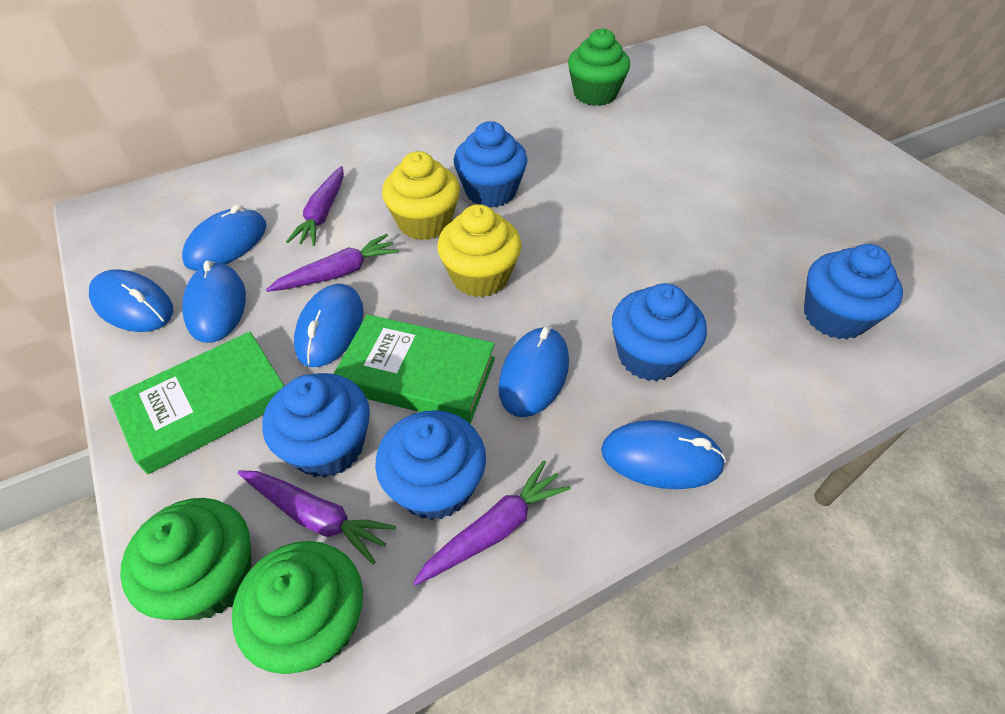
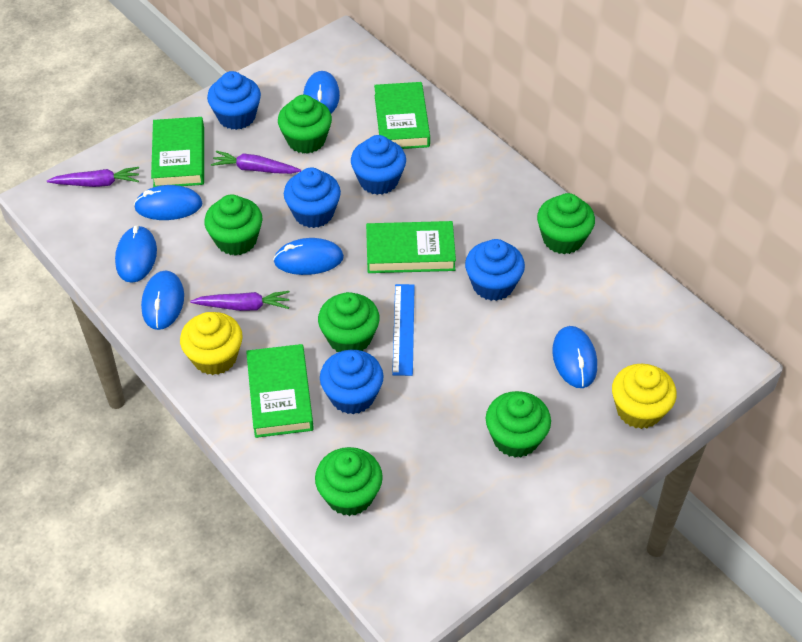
blue ruler: 0 -> 1
green book: 2 -> 4
green cupcake: 3 -> 6
purple carrot: 4 -> 3

